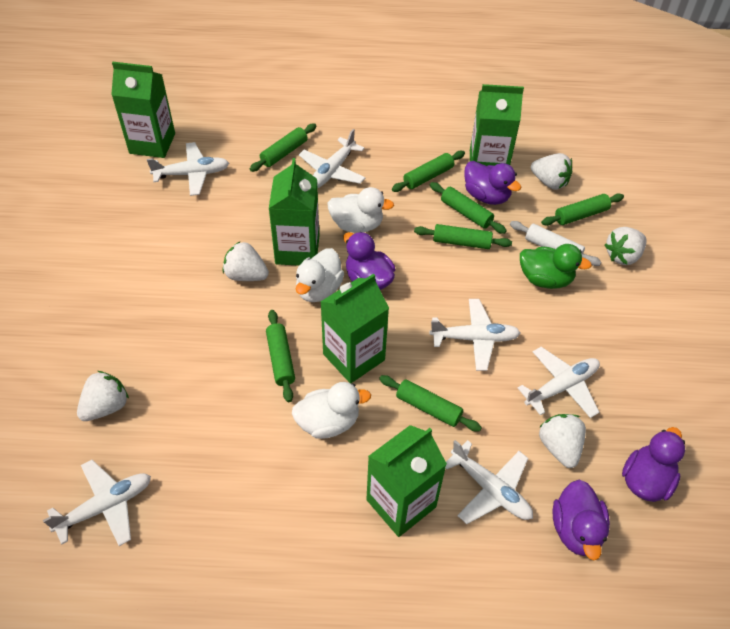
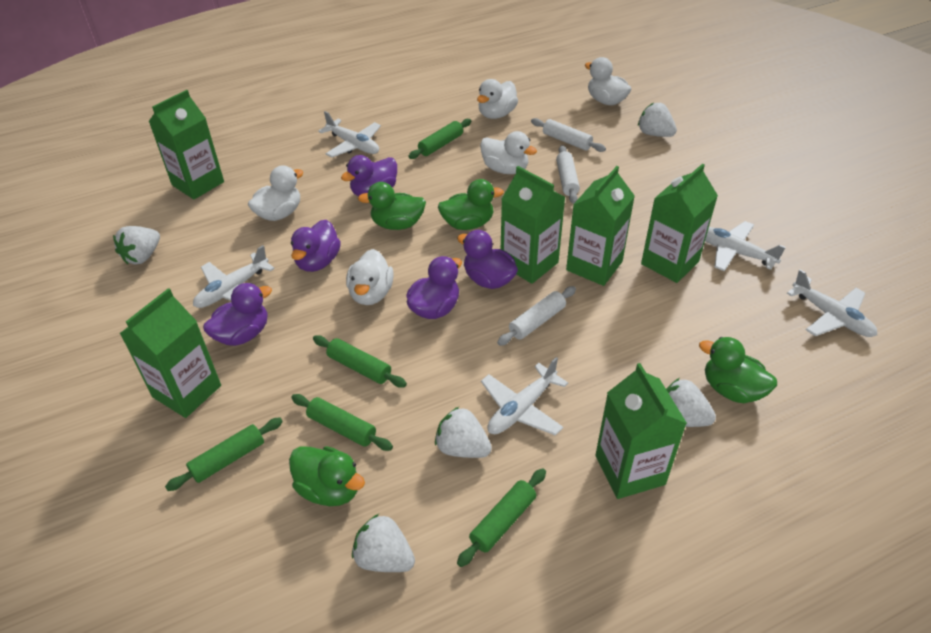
green carton: 5 -> 6
green duck: 1 -> 4
green rolling pin: 7 -> 5
purple duck: 4 -> 5
white duck: 3 -> 5
white plane: 6 -> 5
white rolling pin: 1 -> 3

